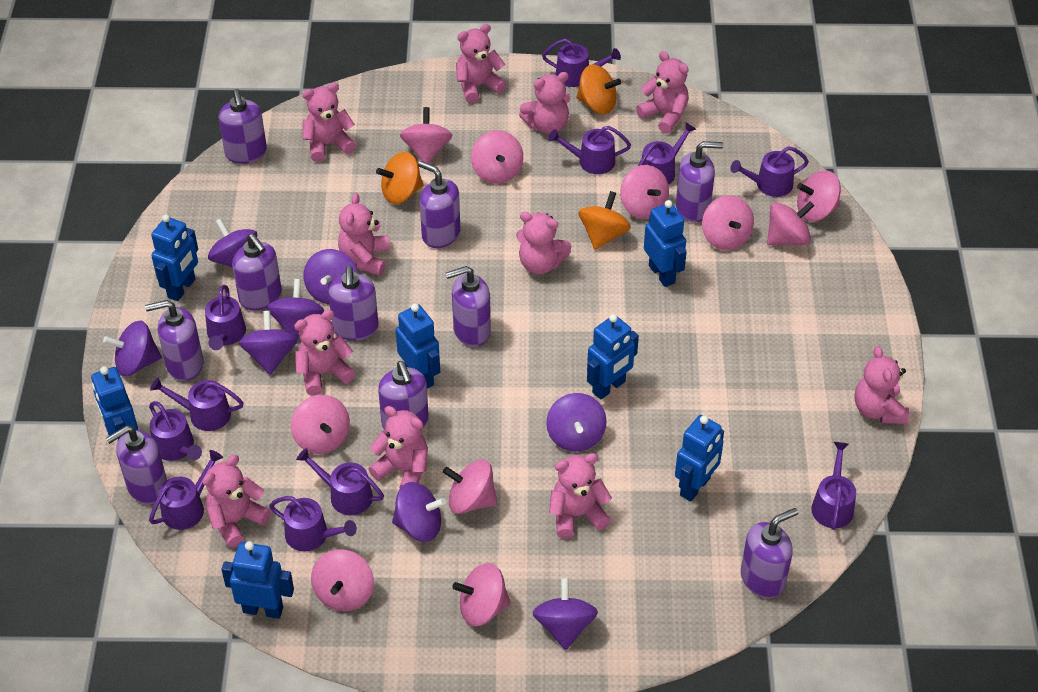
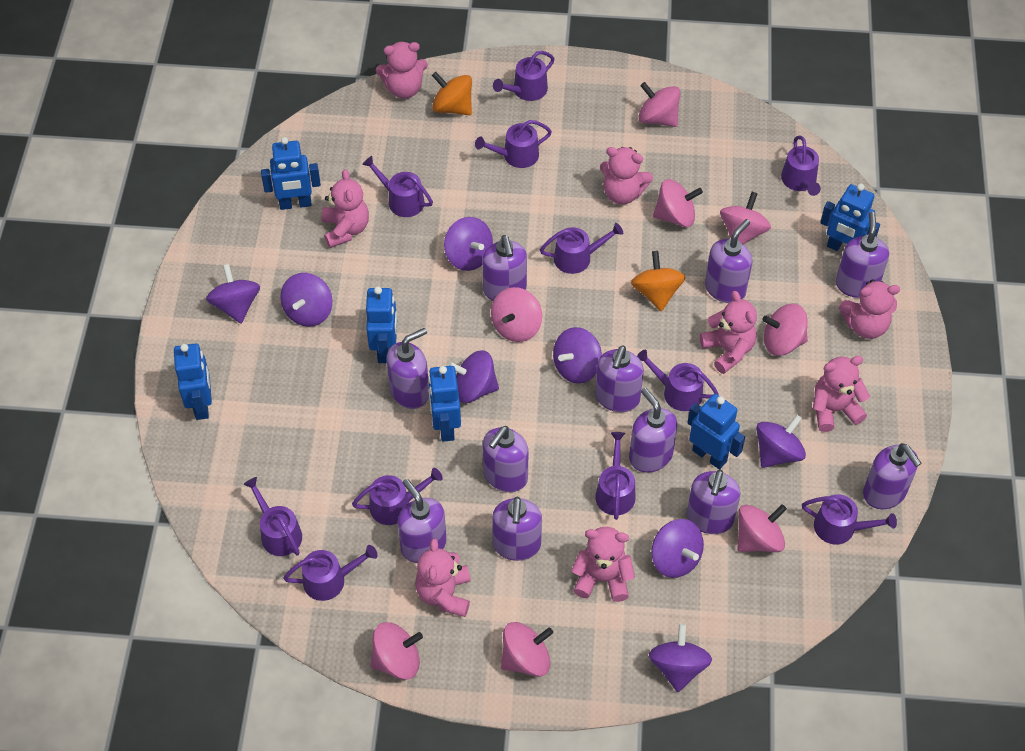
blue robot: 7 -> 6
orange spinning top: 3 -> 2
pink spinning top: 10 -> 8
pink teddy bear: 11 -> 8
purple soap dispenser: 10 -> 11

